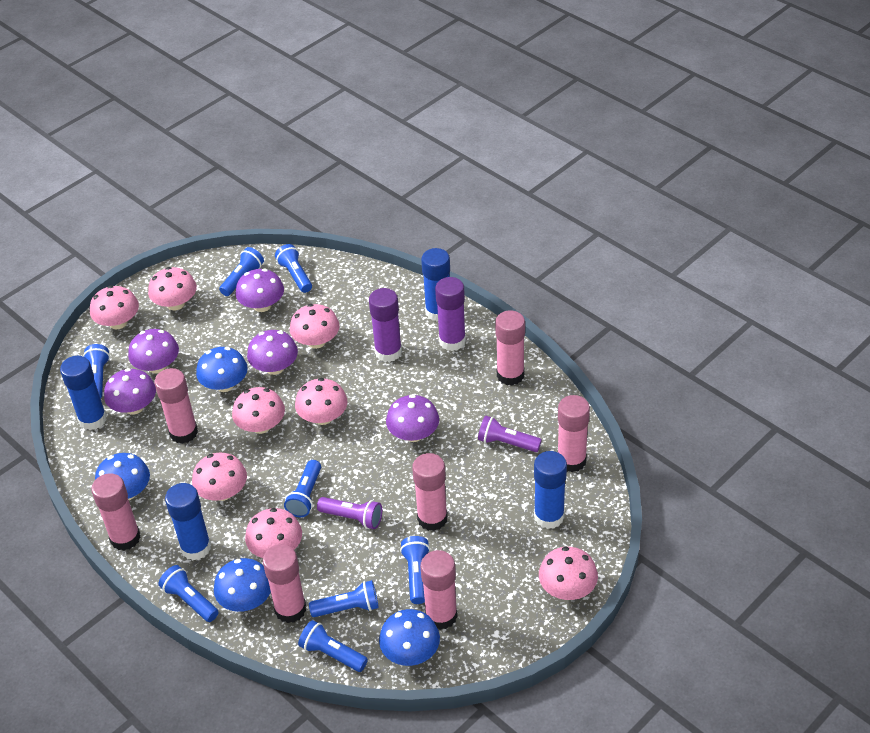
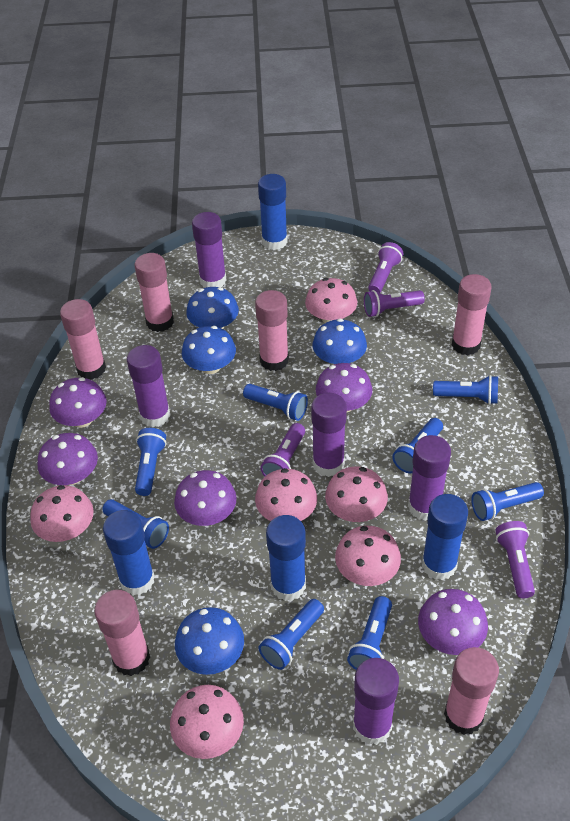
pink glue stick: 7 -> 6
pink mushroom: 8 -> 6
purple flashlight: 2 -> 4
purple glue stick: 2 -> 5

